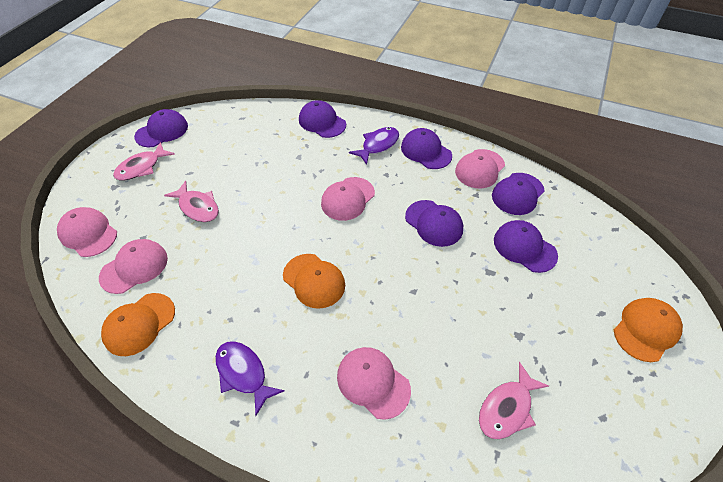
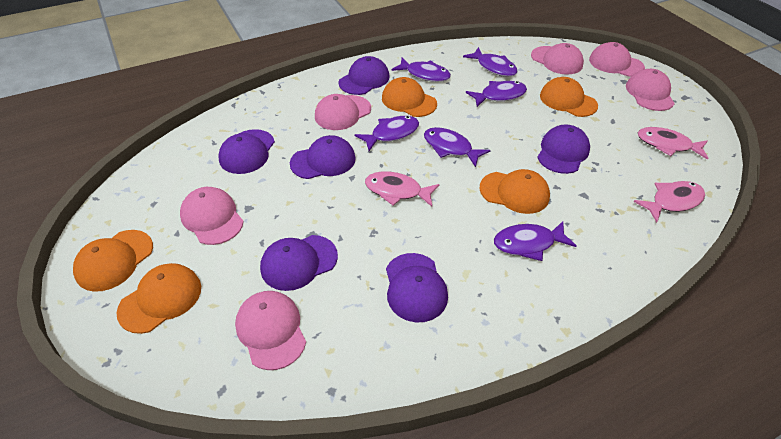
orange cap: 3 -> 5
pink cap: 5 -> 6
purple fish: 2 -> 6

